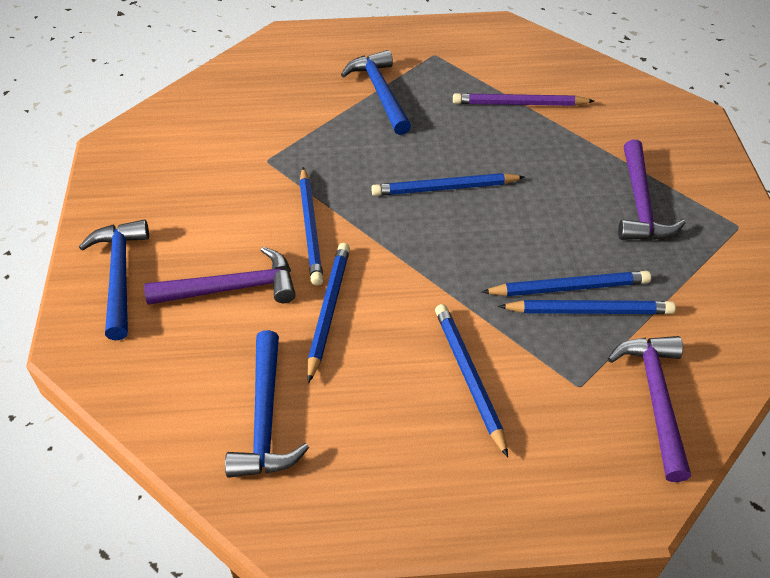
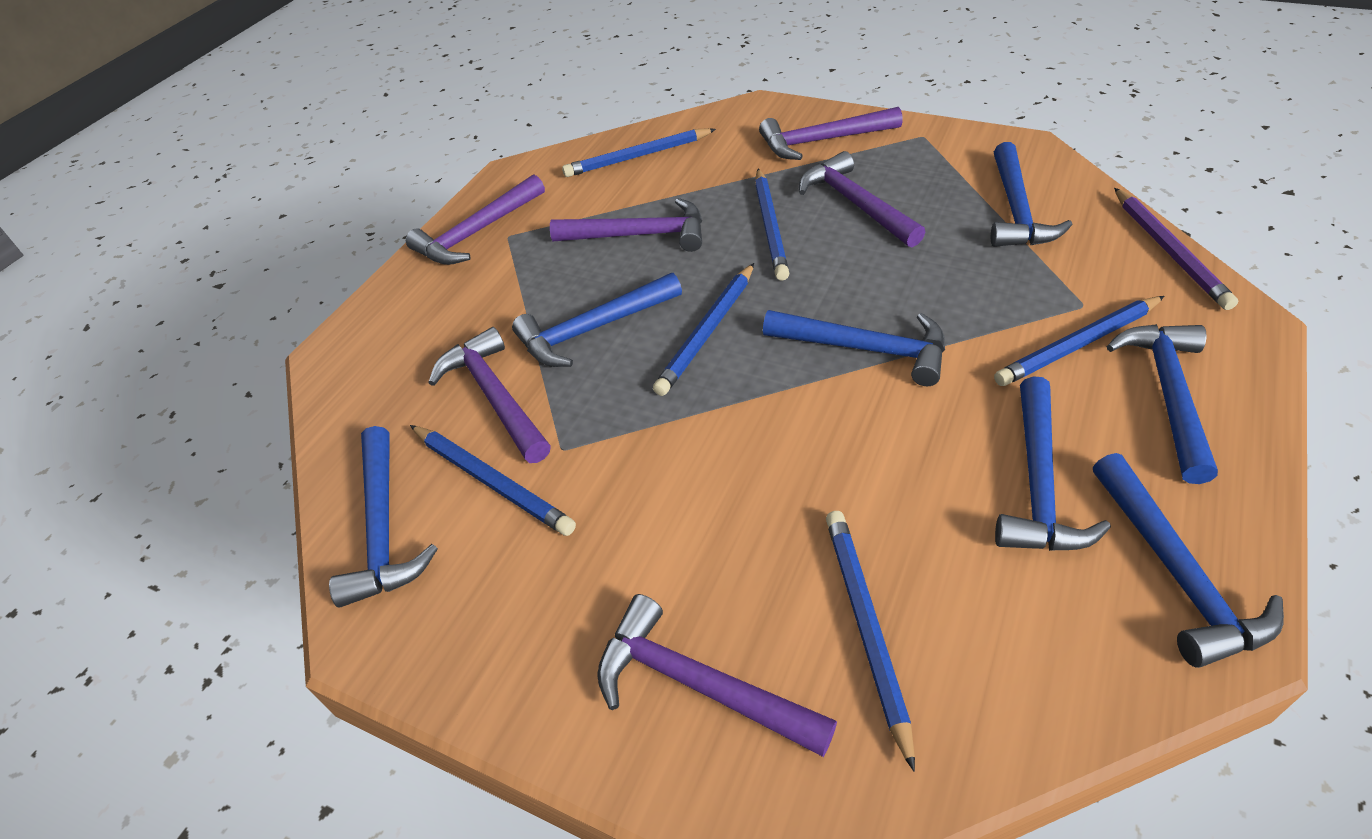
blue hammer: 3 -> 7
purple hammer: 3 -> 6

